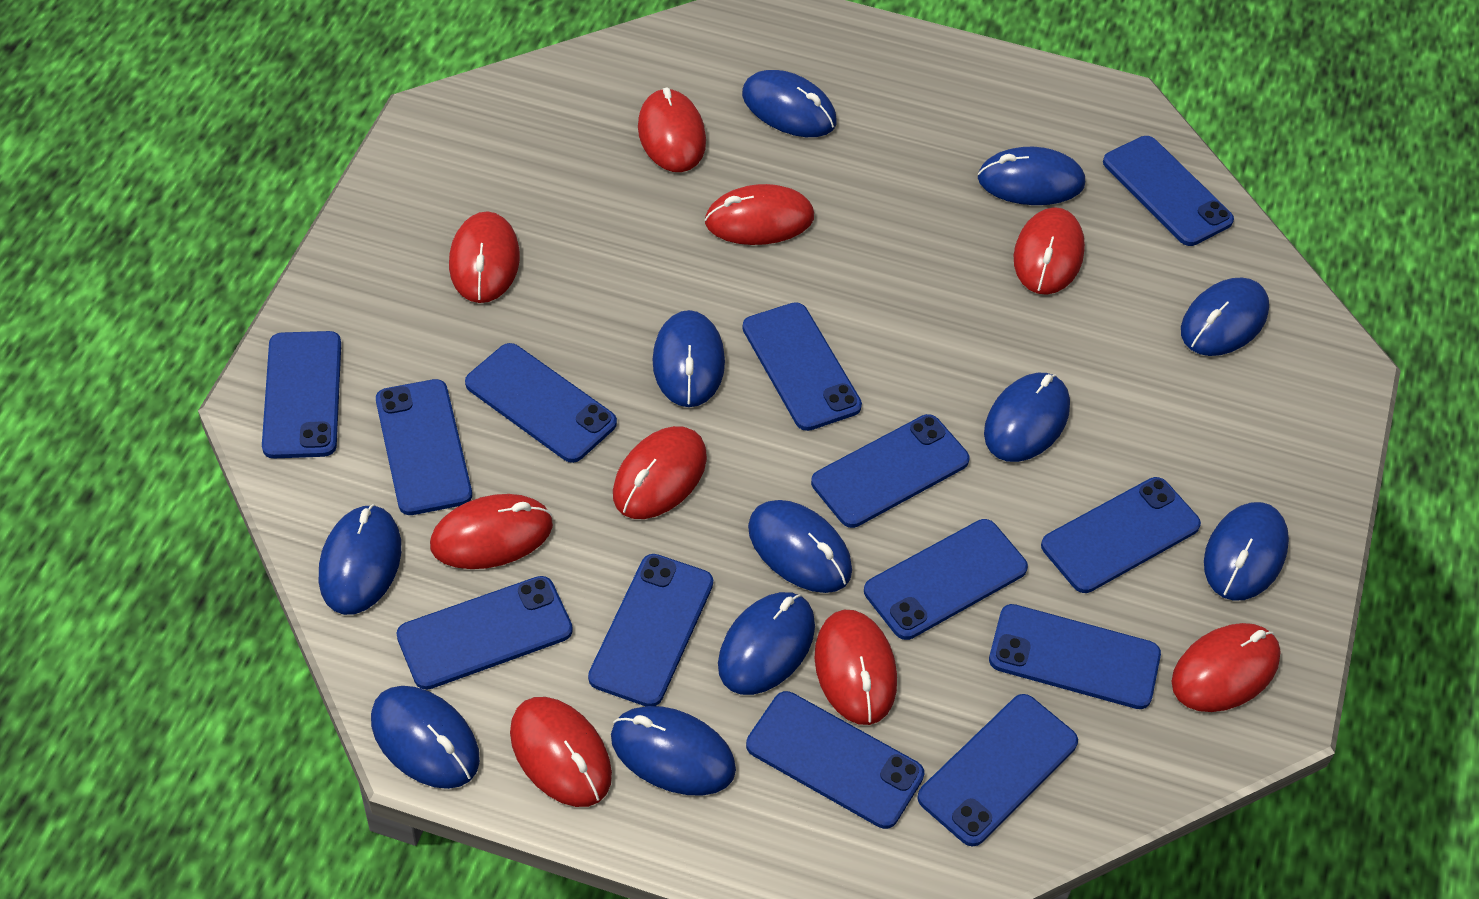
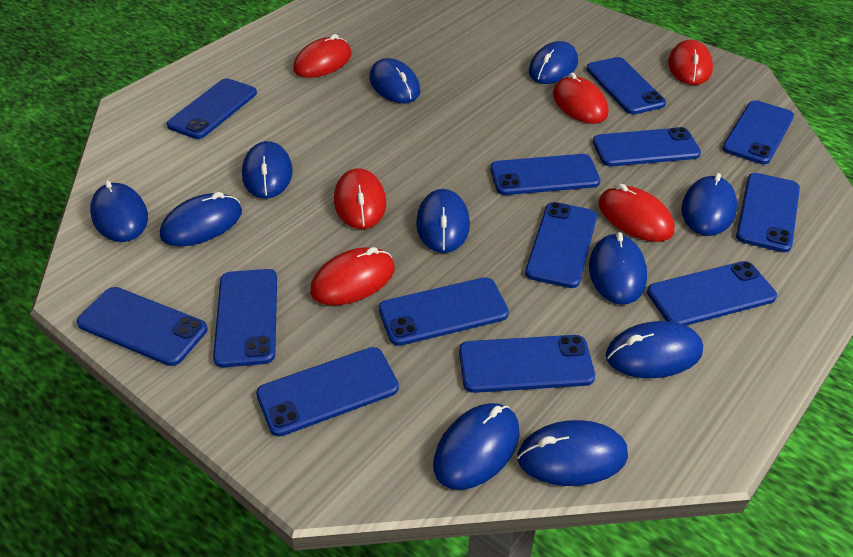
red mouse: 9 -> 6

